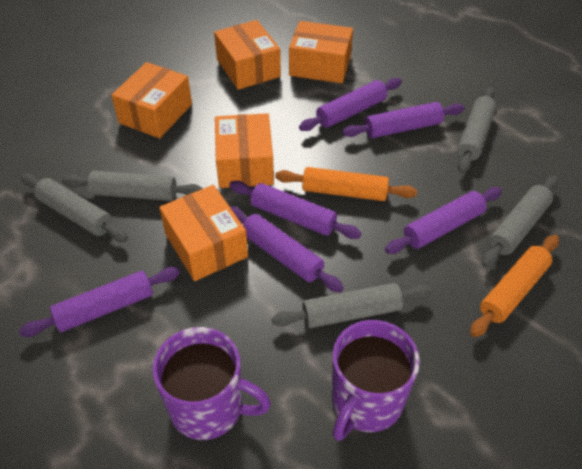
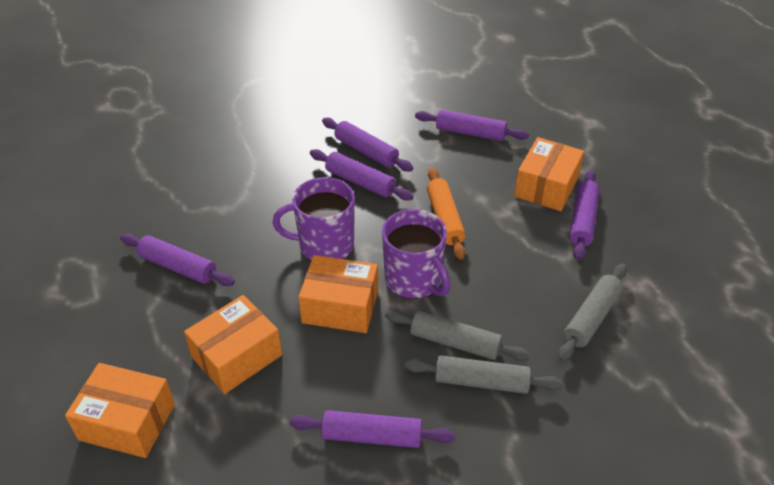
grey rolling pin: 5 -> 3
orange box: 5 -> 4
orange rolling pin: 2 -> 1

